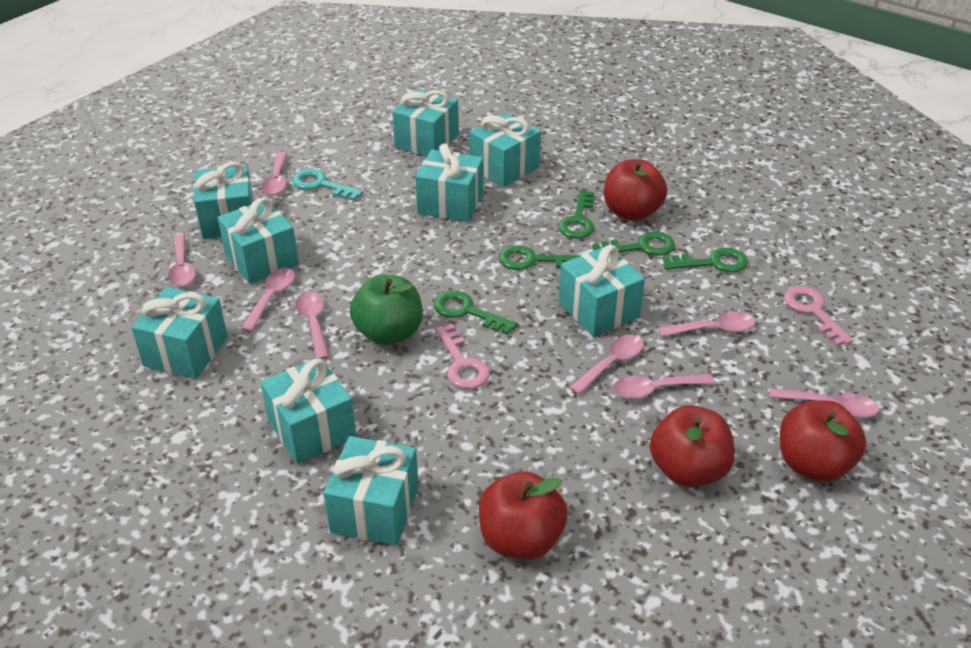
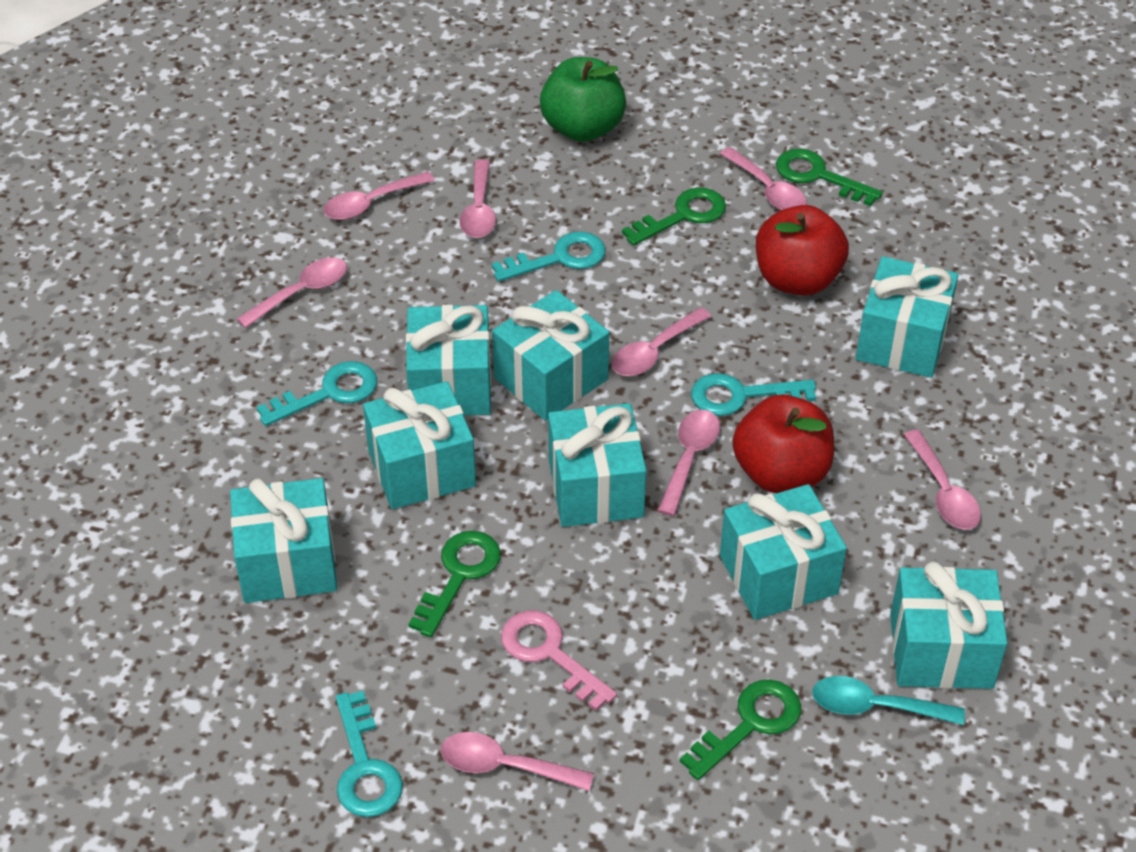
green key: 5 -> 4
pink key: 2 -> 1
red apple: 4 -> 2
turquoise gift: 9 -> 8
turquoise key: 1 -> 4
turquoise spoon: 0 -> 1

